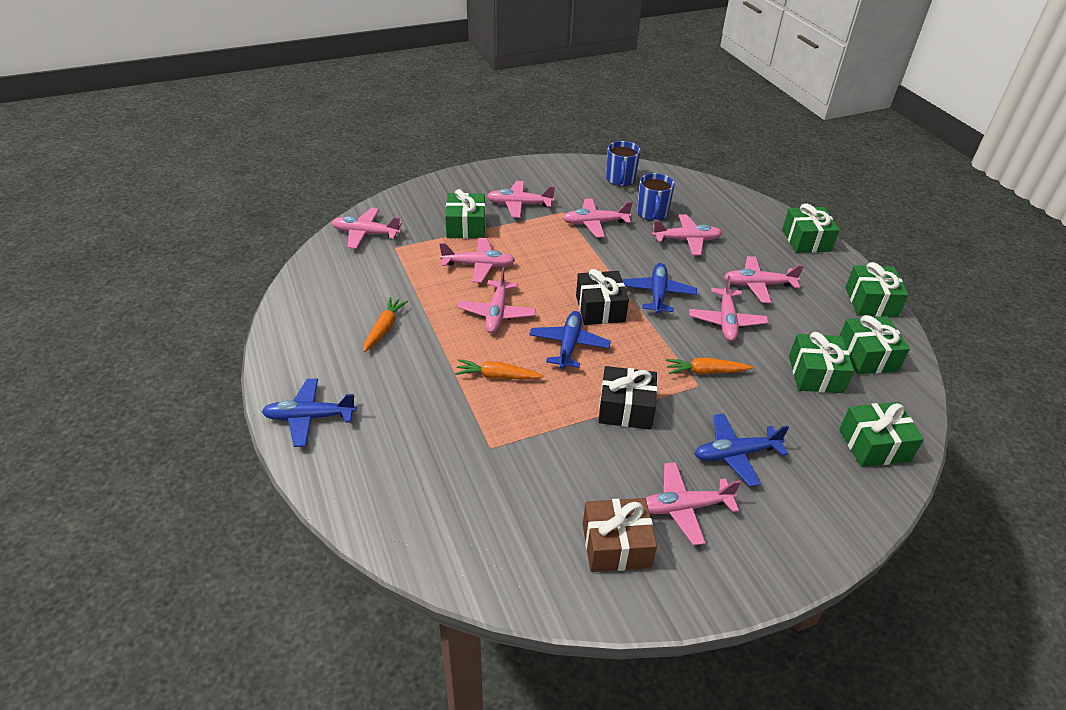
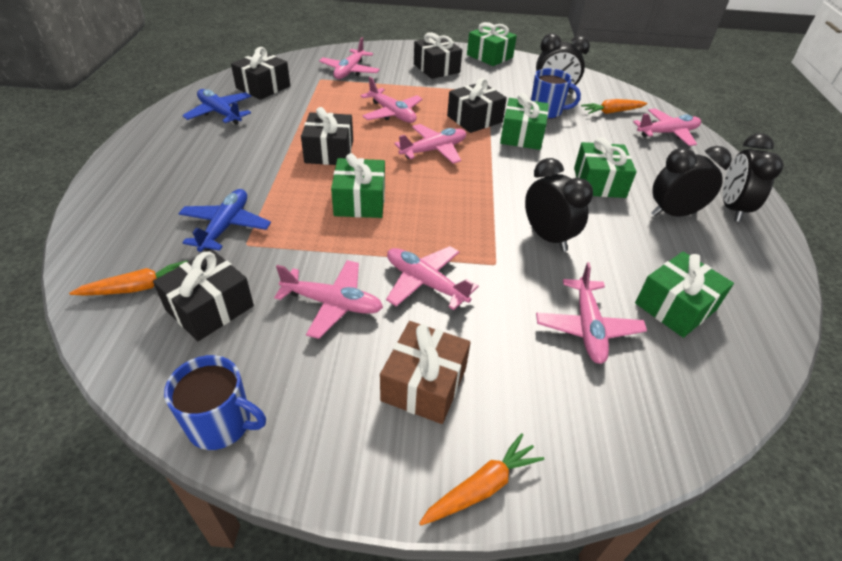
black clock: 0 -> 4
black gift: 2 -> 5
blue plane: 4 -> 2
green gift: 6 -> 5
pink plane: 9 -> 7

